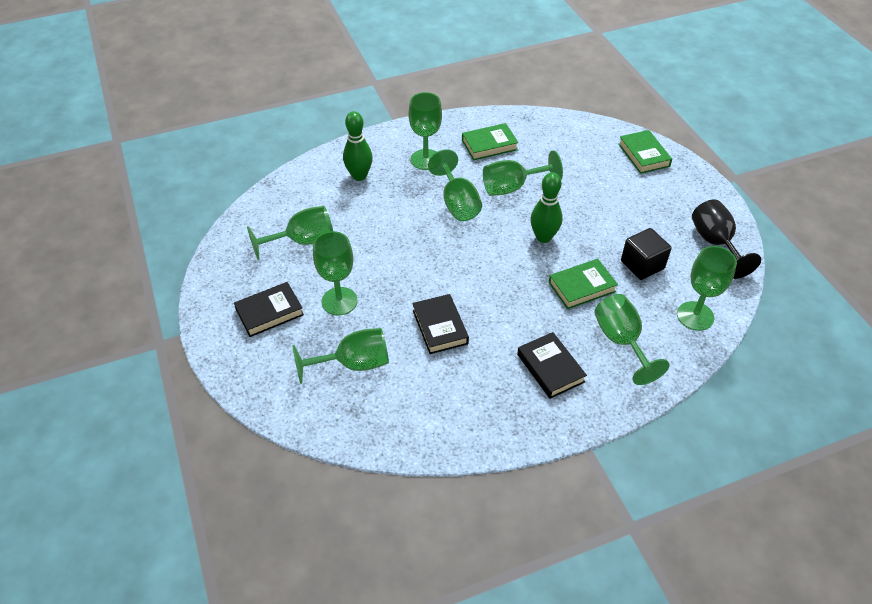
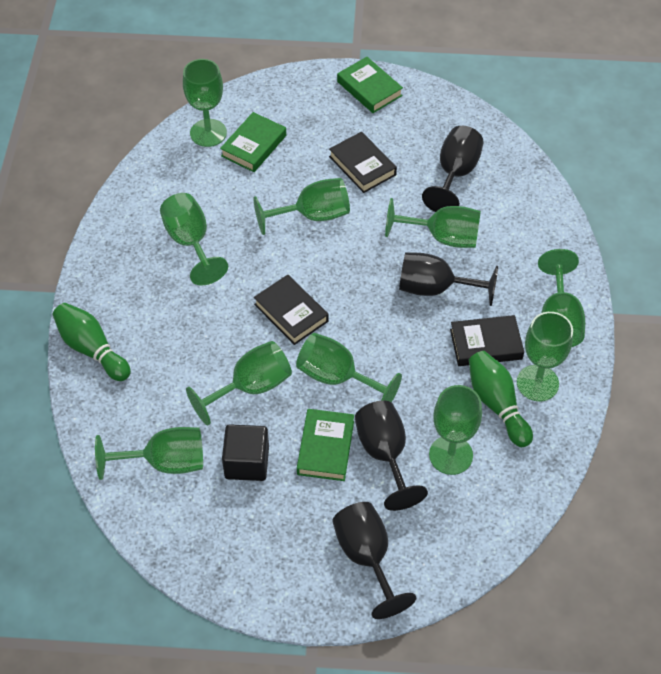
black goblet: 1 -> 4
green goblet: 8 -> 10

